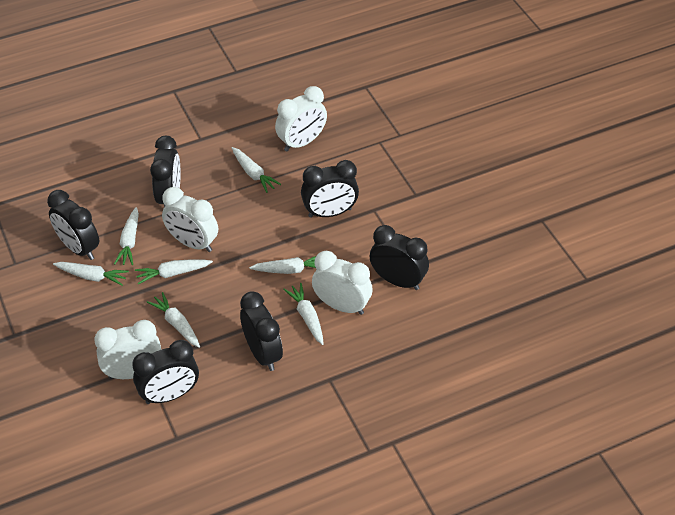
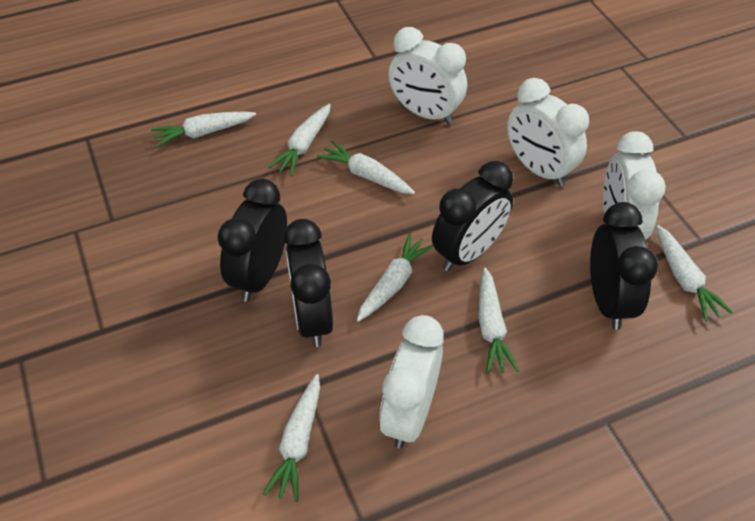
black clock: 6 -> 4

